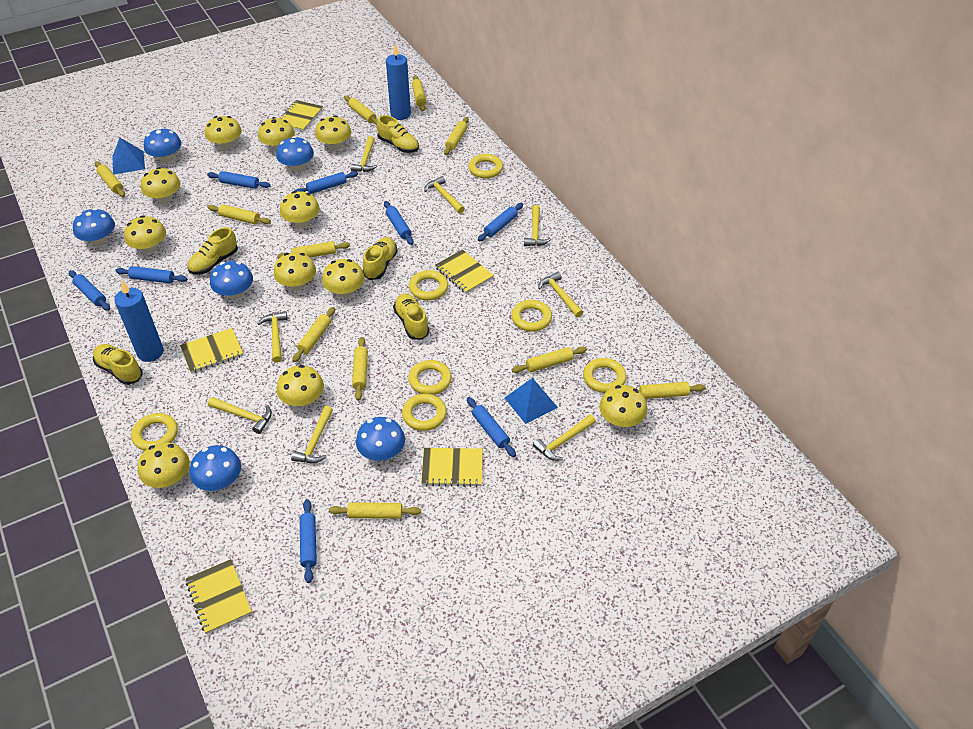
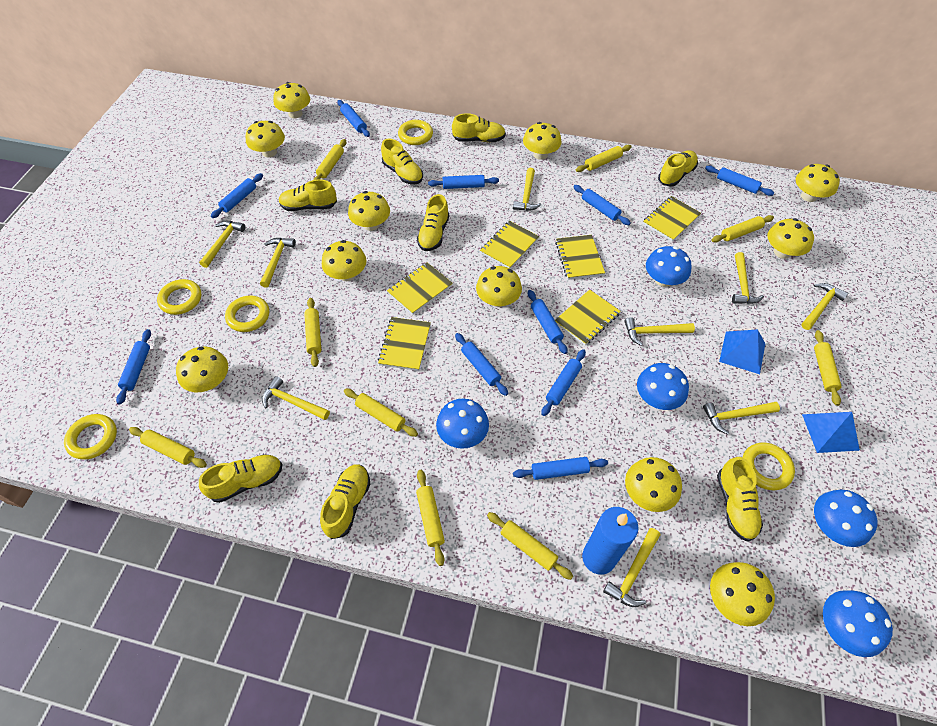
blue candle: 2 -> 1
blue mushroom: 6 -> 5
blue rolling pin: 8 -> 10
yellow hammer: 8 -> 9
yellow notebook: 5 -> 6
yellow ring: 7 -> 5
yellow rolling pin: 11 -> 9
yellow shoe: 5 -> 8

